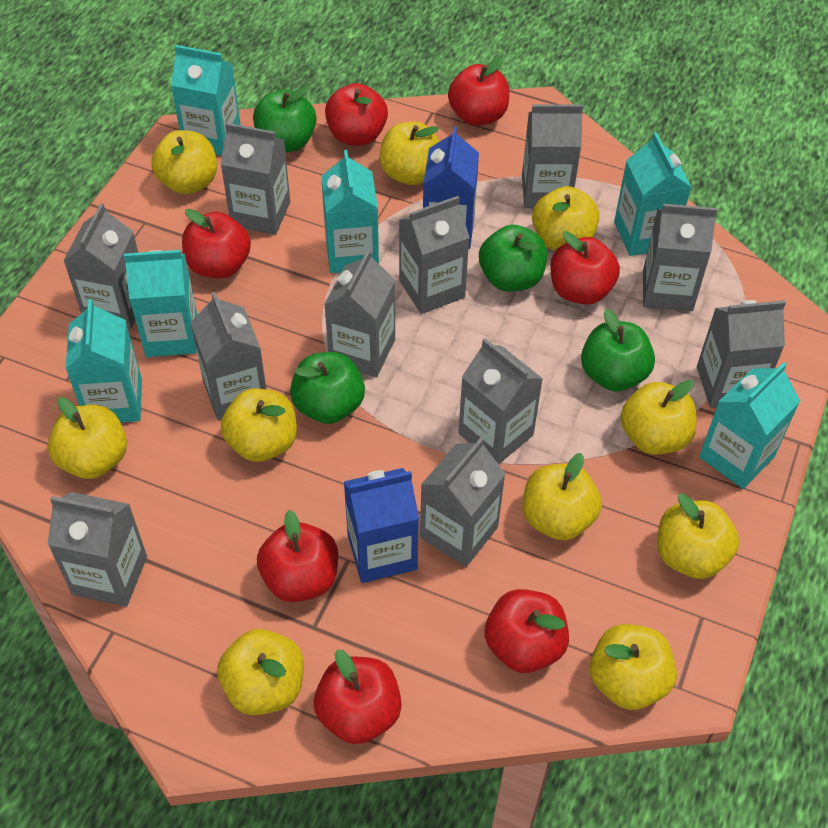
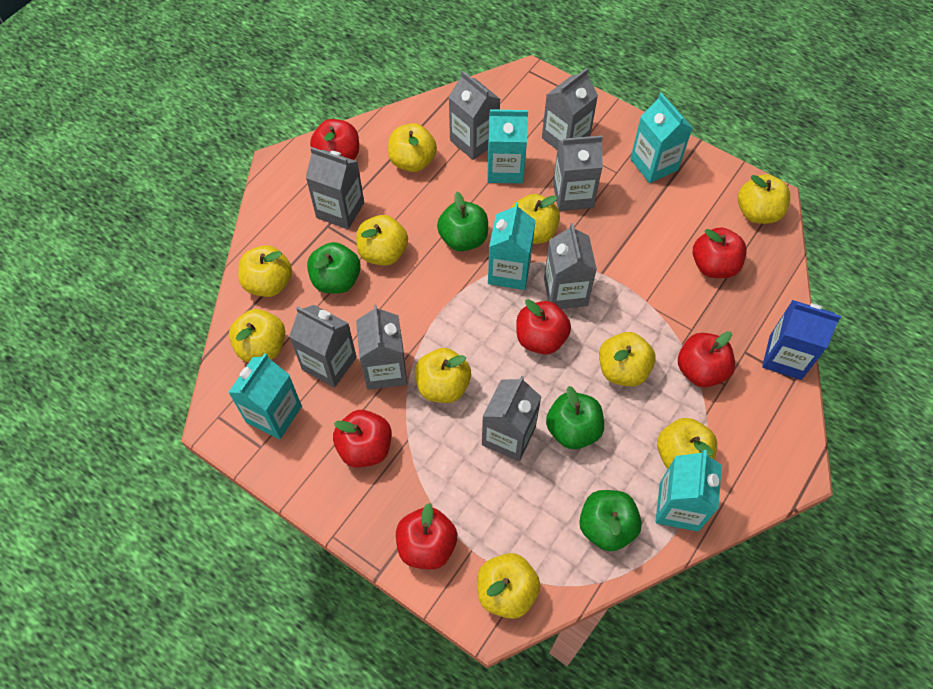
blue carton: 2 -> 1
grey carton: 11 -> 8
red apple: 7 -> 6
turquoise carton: 6 -> 5

